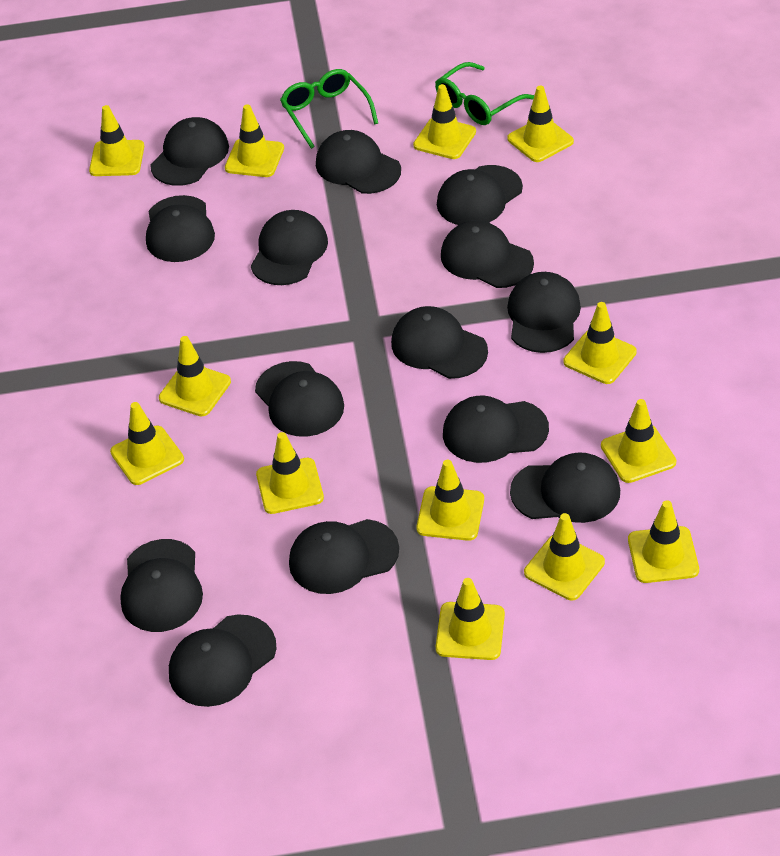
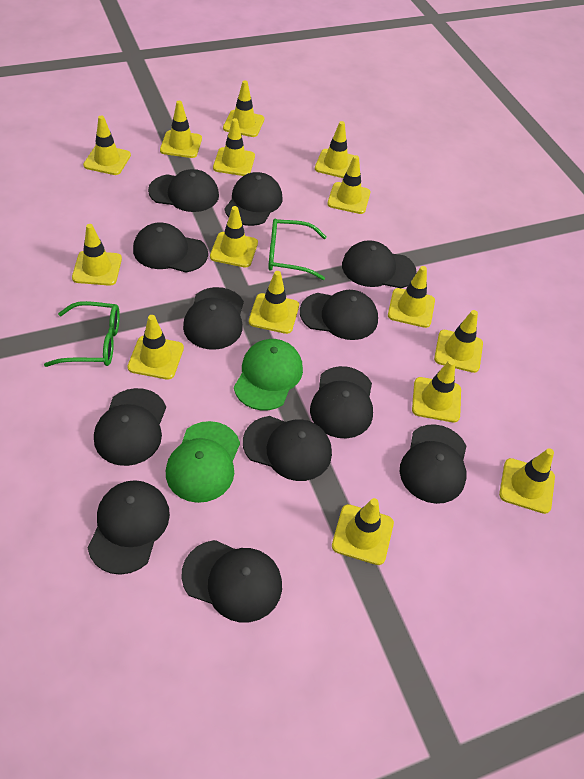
black cap: 14 -> 12
green cap: 0 -> 2
yellow traffic cone: 13 -> 15

